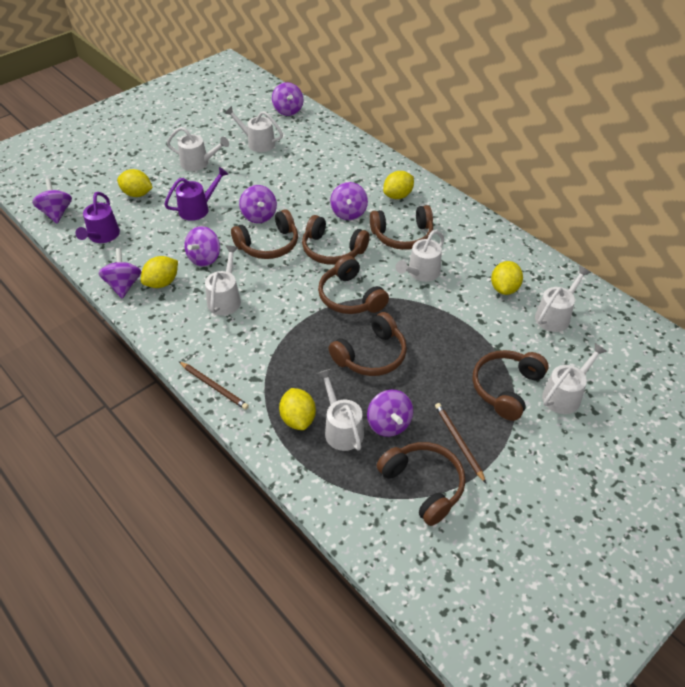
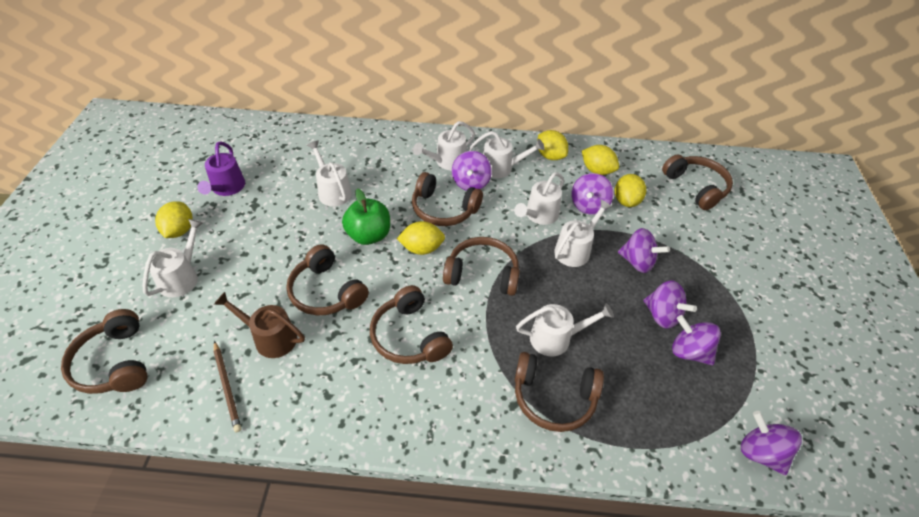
brown pencil: 2 -> 1
brown watering can: 0 -> 1
green apple: 0 -> 1
purple spinning top: 7 -> 6
purple watering can: 2 -> 1

